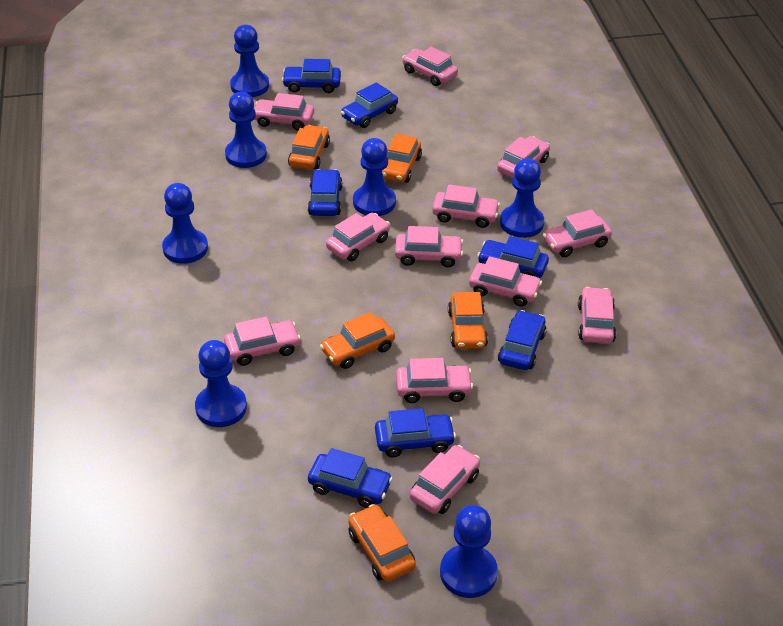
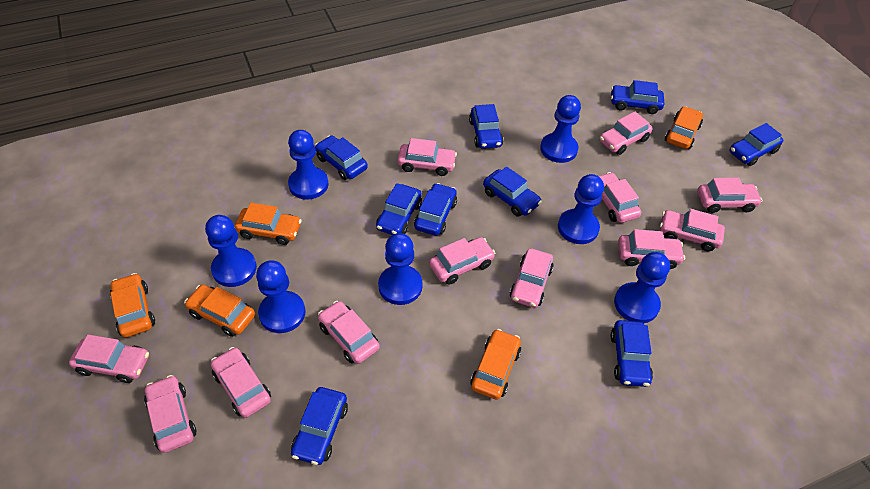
blue car: 7 -> 9

